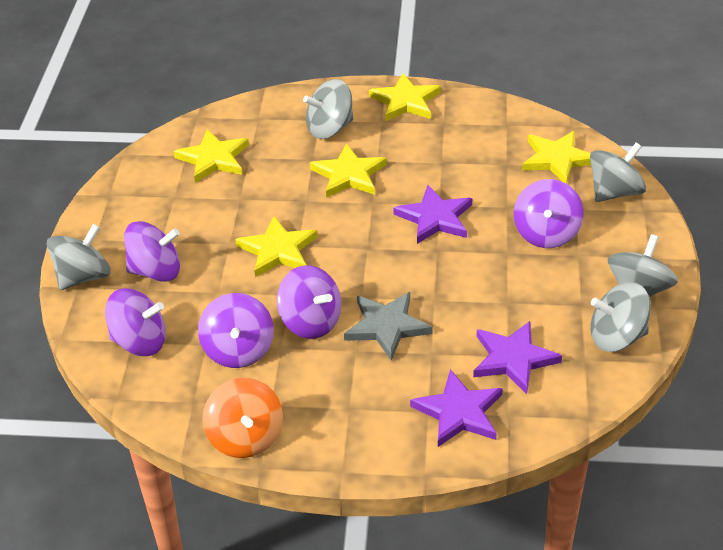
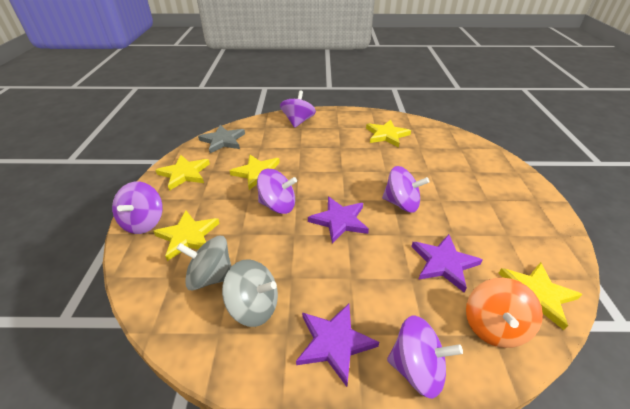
grey spinning top: 5 -> 2

